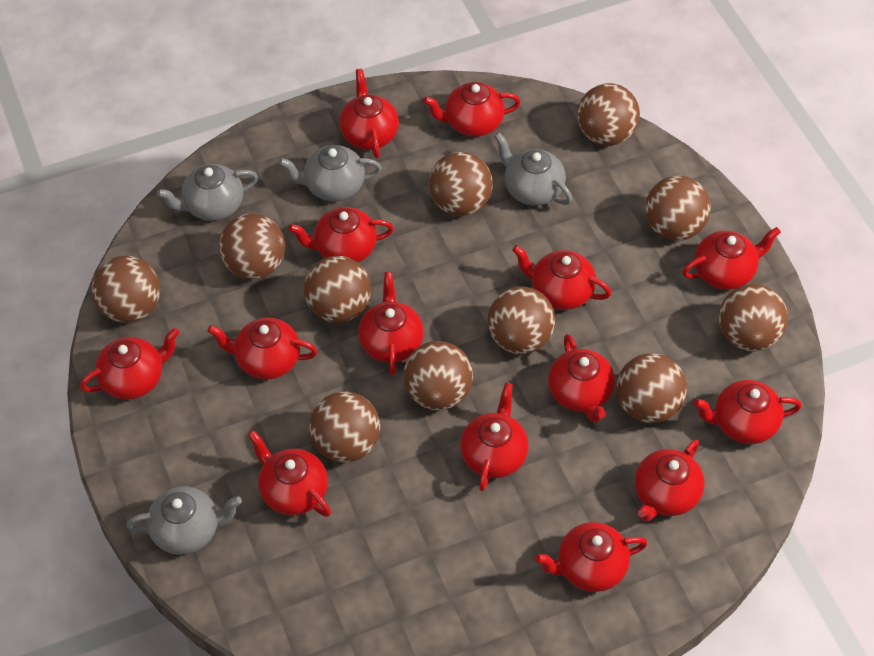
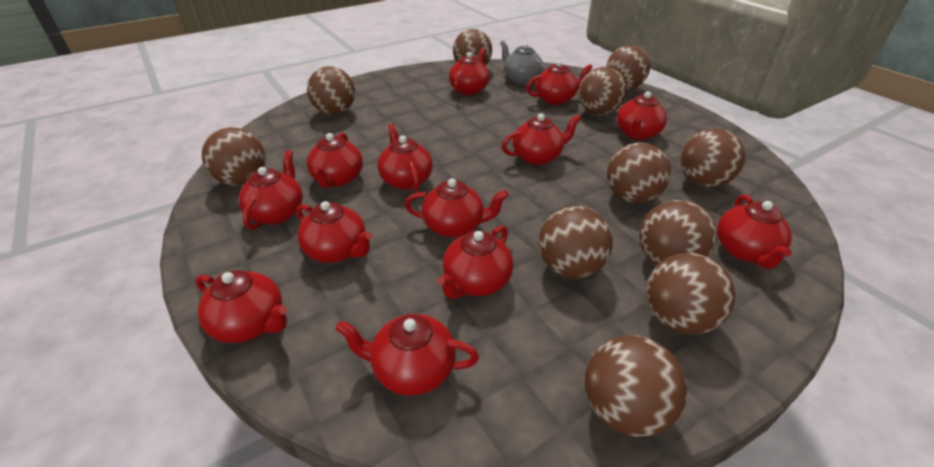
grey teapot: 4 -> 1
red teapot: 14 -> 13

